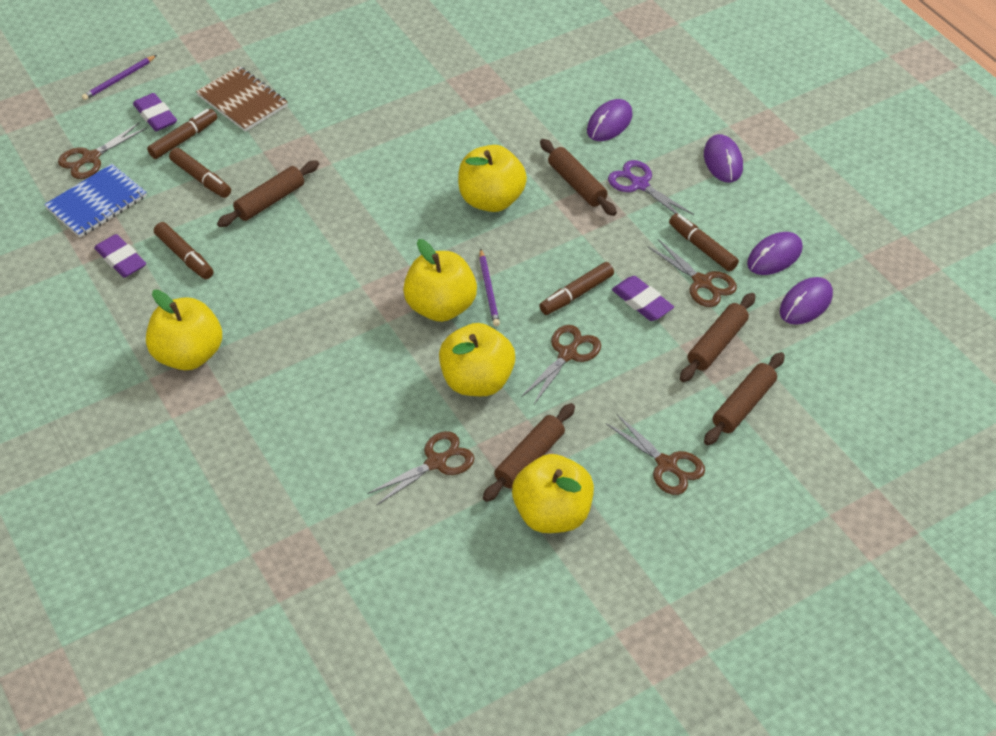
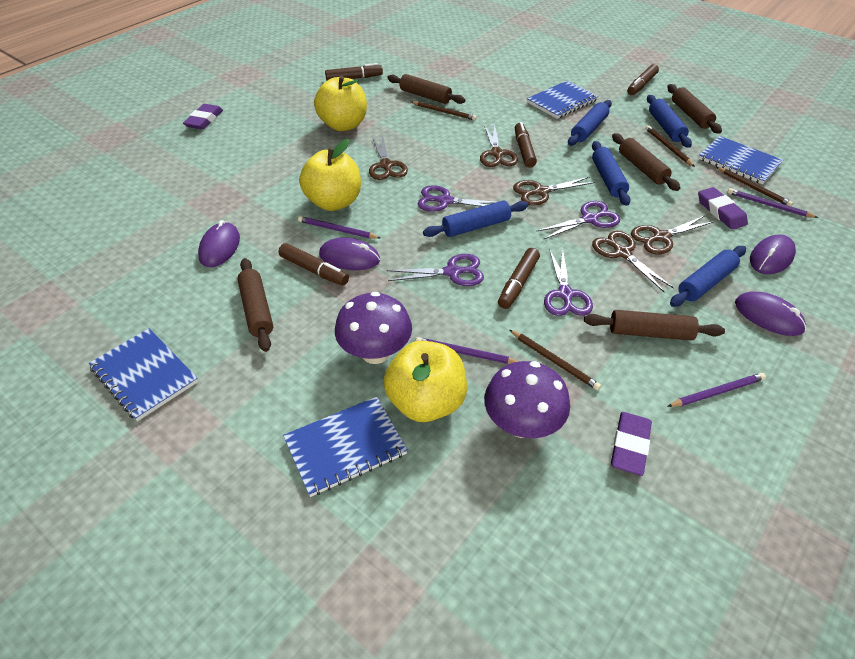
blue notebook: 1 -> 4
blue rolling pin: 0 -> 5
brown notebook: 1 -> 0
brown pencil: 0 -> 4
purple mushroom: 0 -> 2
purple pencil: 2 -> 4
purple scissors: 1 -> 4
yellow apple: 5 -> 3

